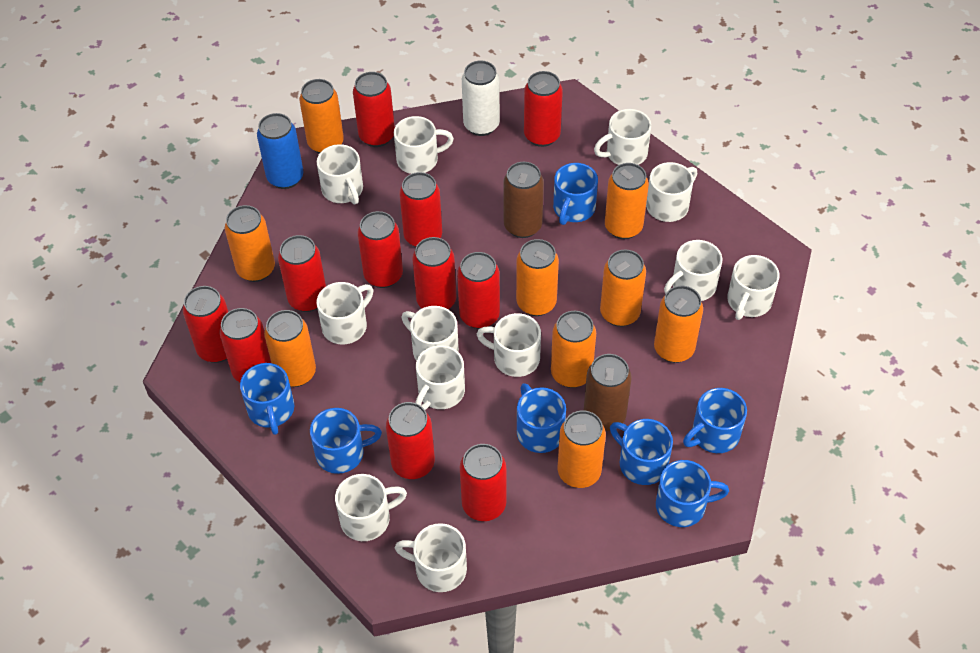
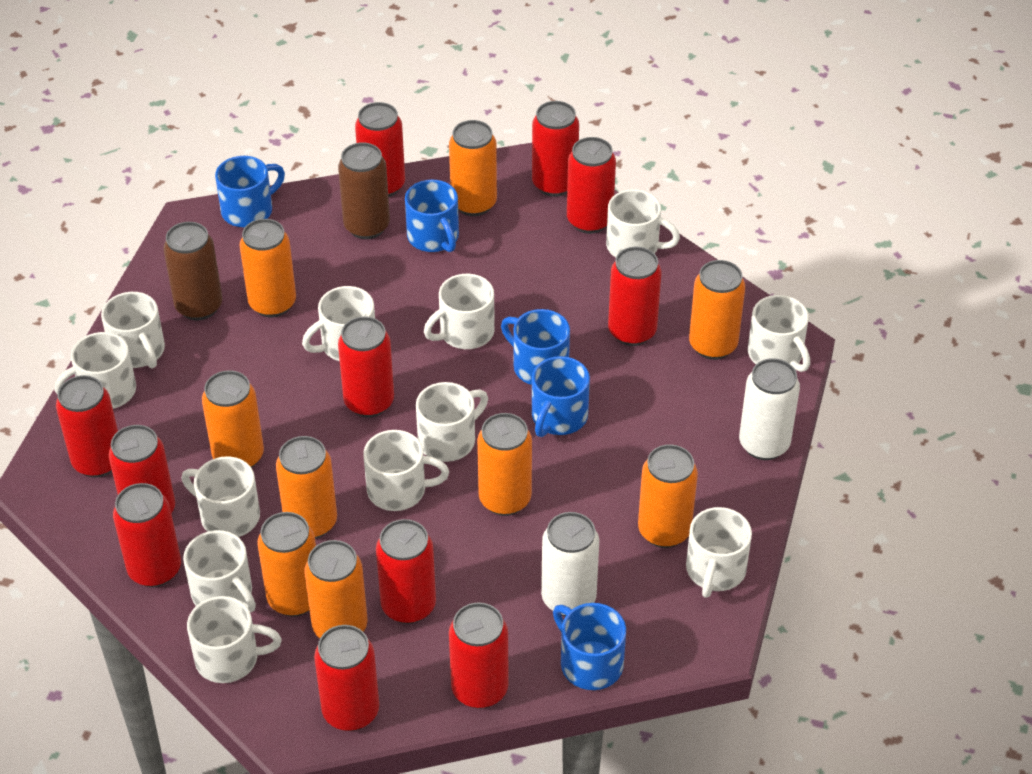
blue can: 1 -> 0
blue mug: 7 -> 5
white can: 1 -> 2

